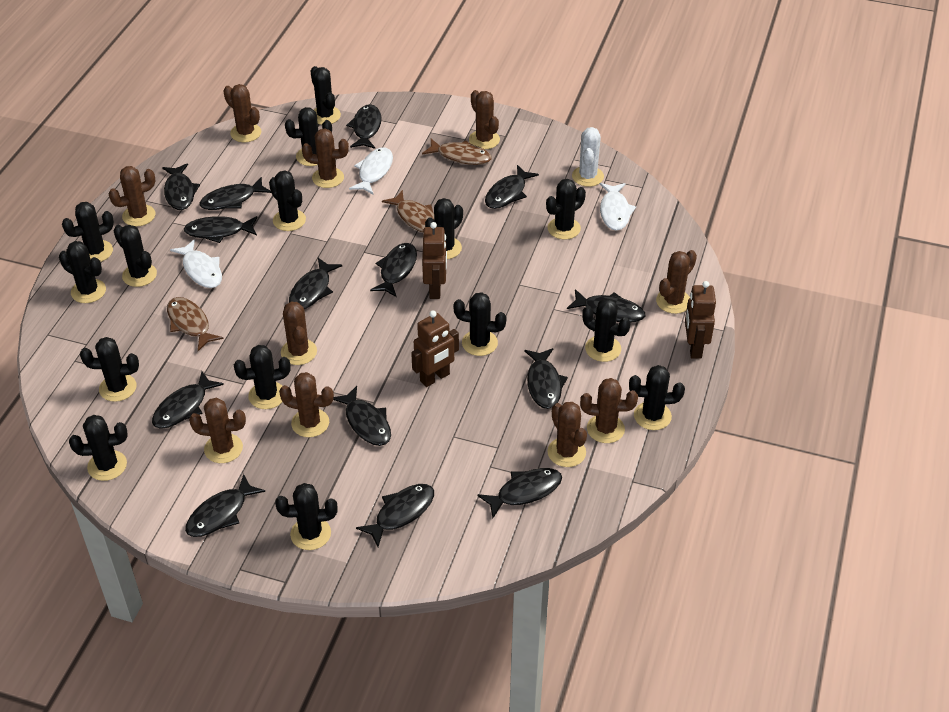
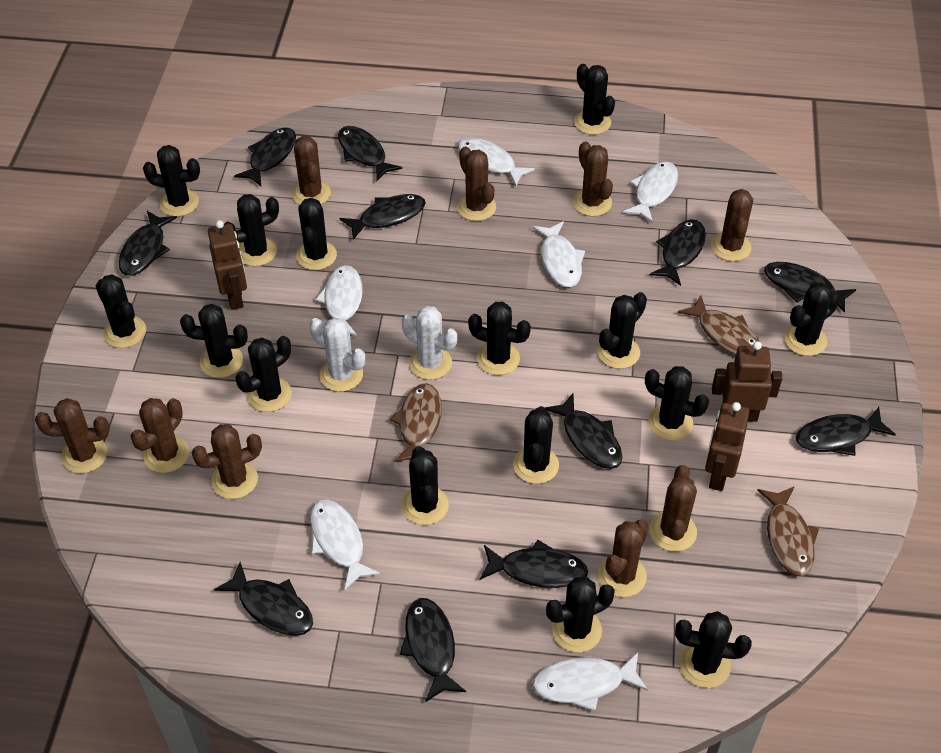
black fish: 14 -> 11
brown cactus: 10 -> 9
white cactus: 1 -> 2
white fish: 3 -> 6

